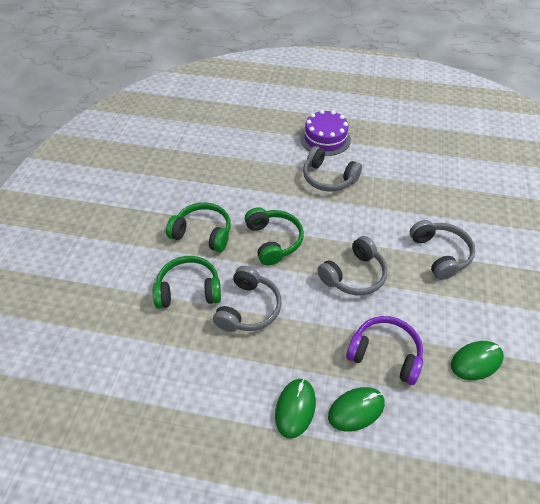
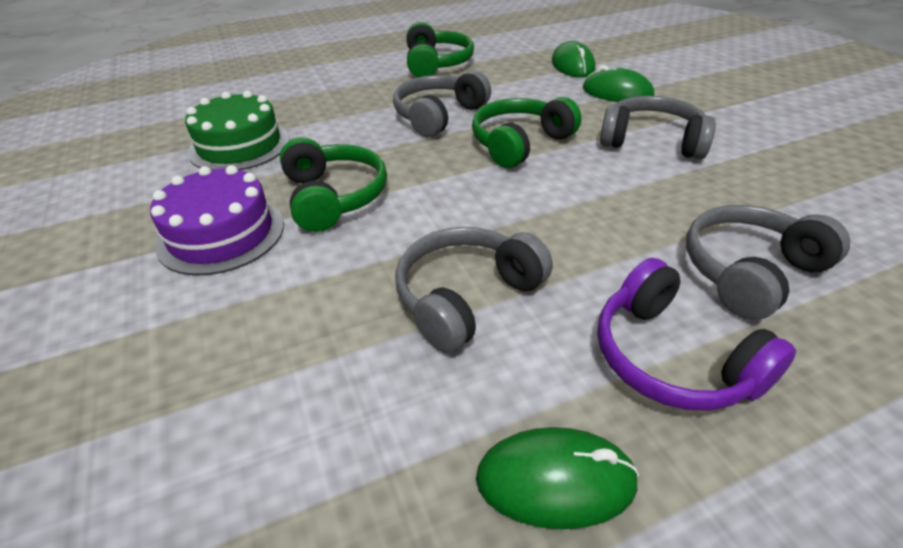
green cake: 0 -> 1

